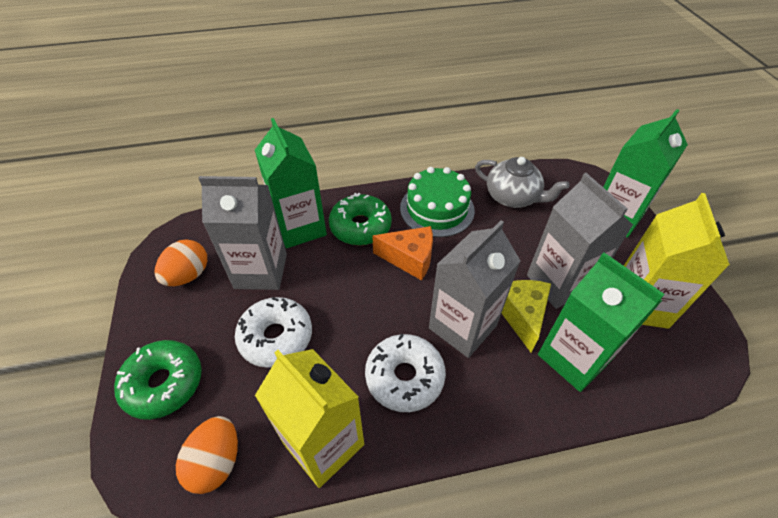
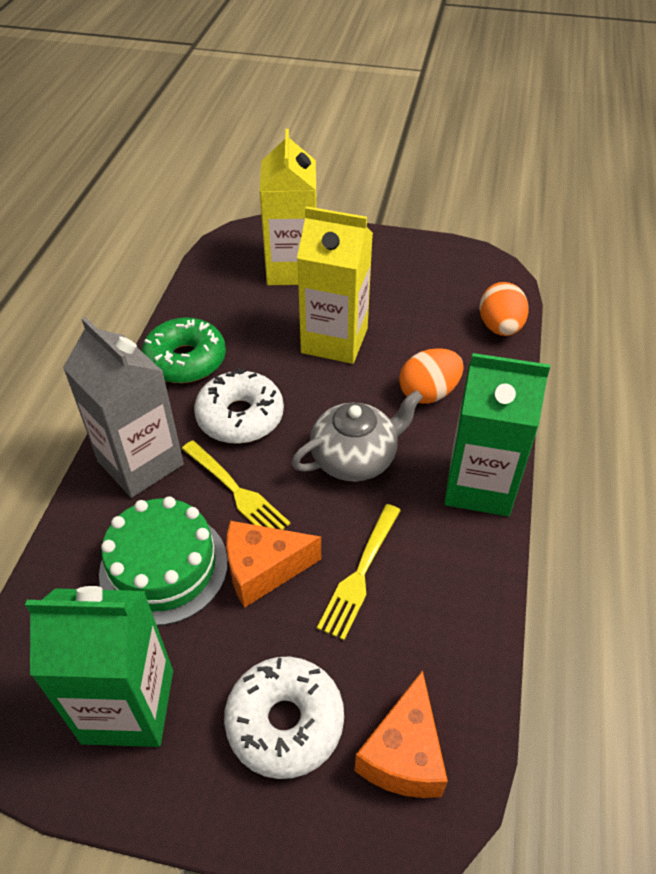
green carton: 3 -> 2
green donut: 2 -> 1
grey carton: 3 -> 1
orange cheese: 1 -> 2
yellow cheese: 1 -> 0
yellow fork: 0 -> 2

